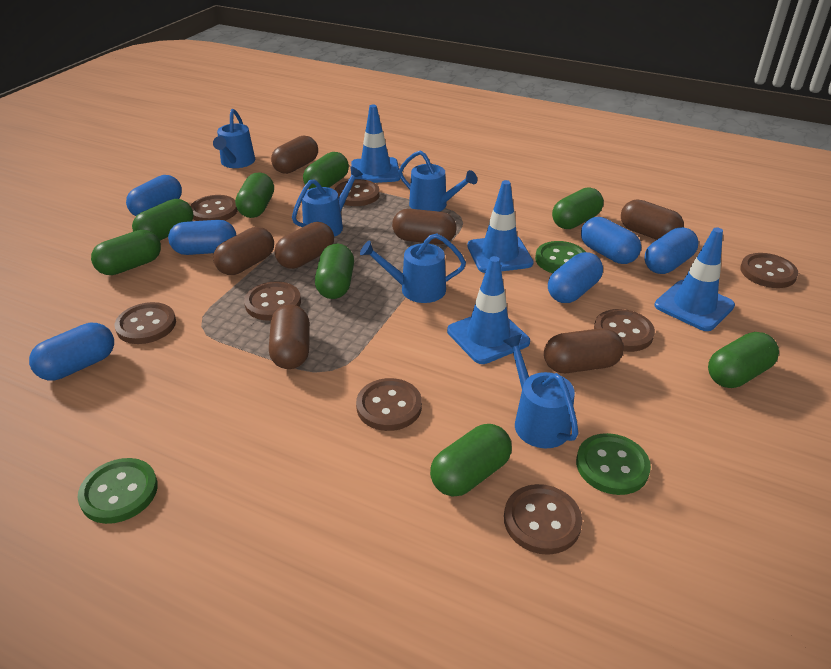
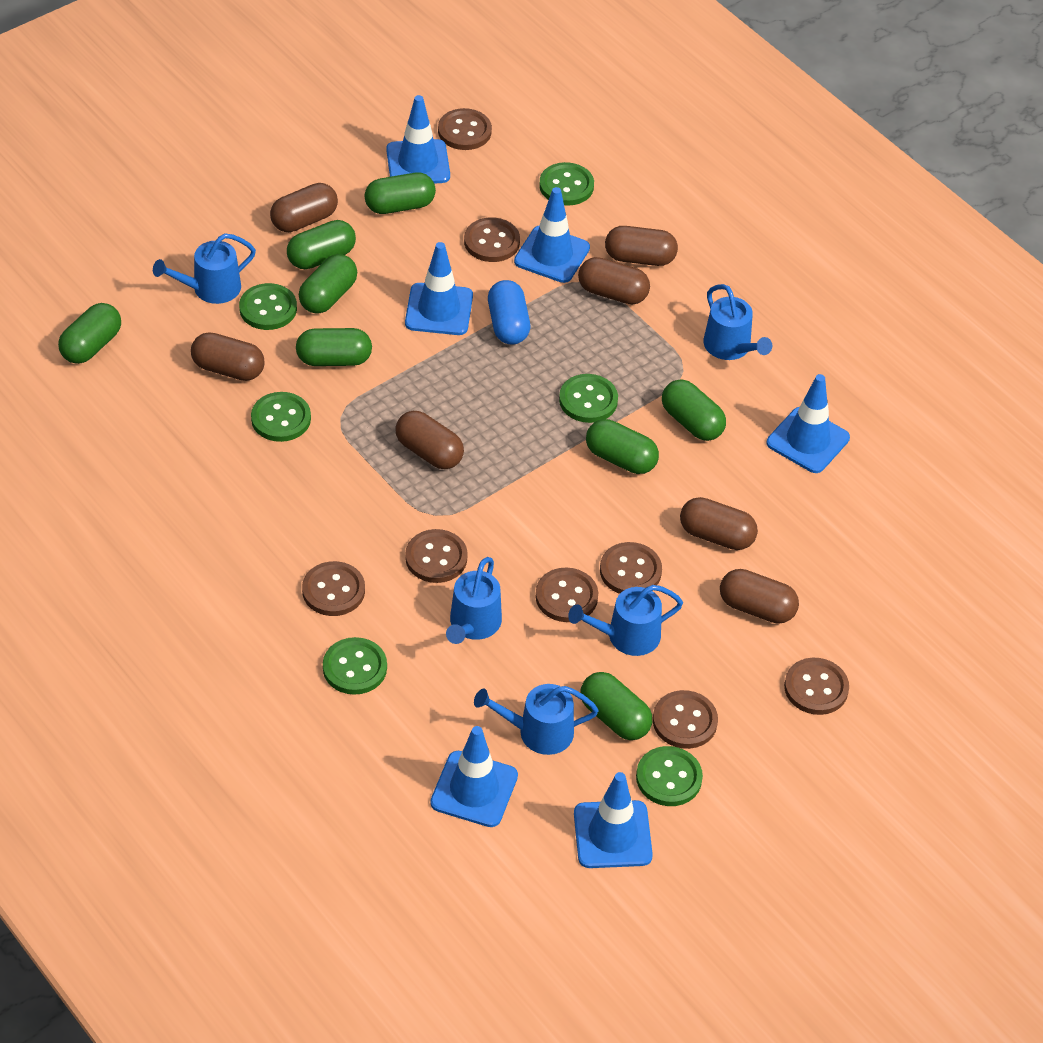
blue capsule: 6 -> 1
blue traffic cone: 4 -> 6
green button: 3 -> 6

